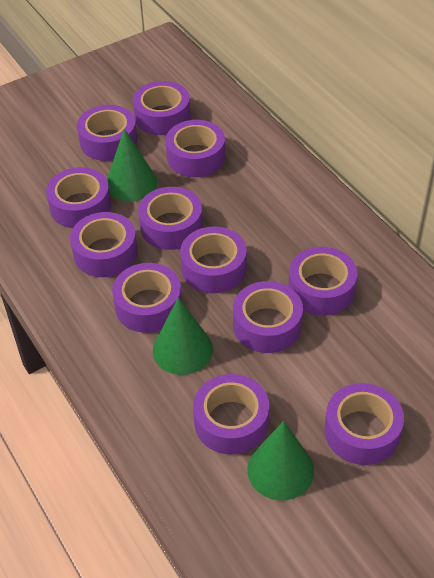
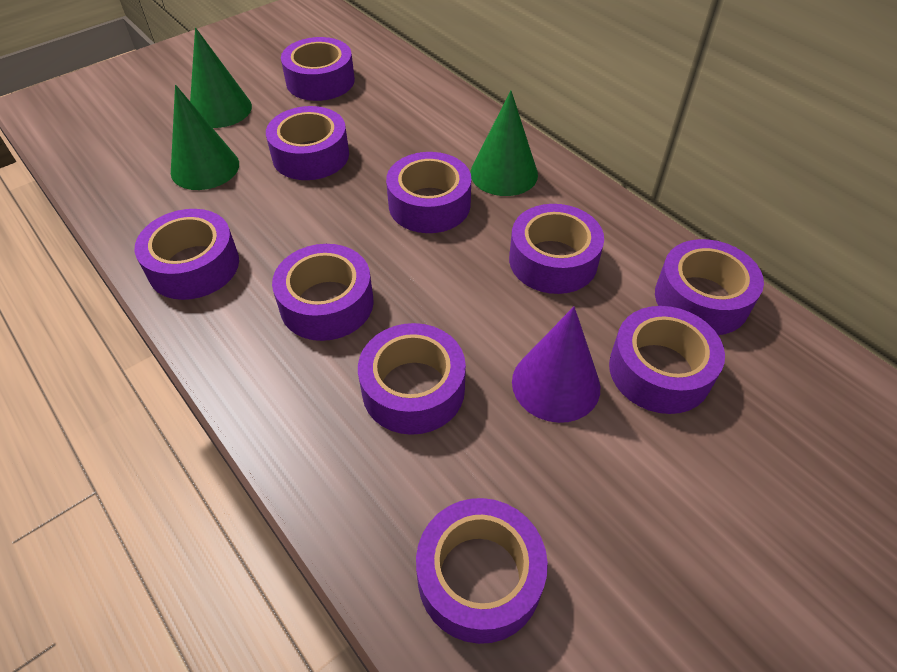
purple cone: 0 -> 1
purple tape: 12 -> 10

